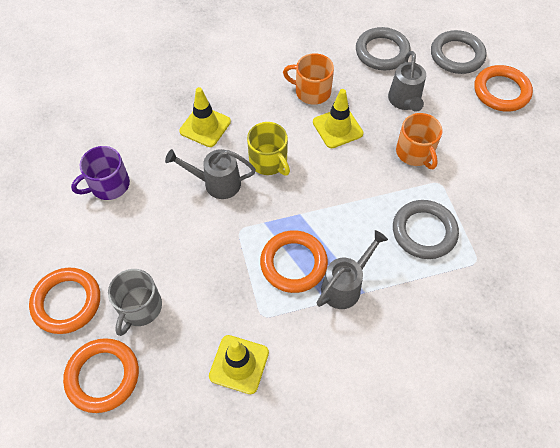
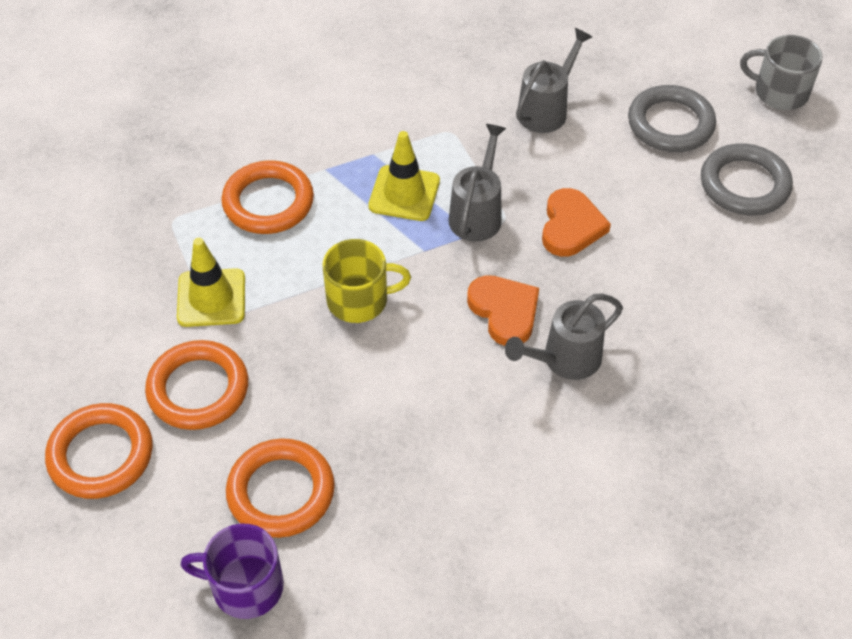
grey ring: 3 -> 2
orange heart: 0 -> 2
orange mug: 2 -> 0
yellow traffic cone: 3 -> 2

